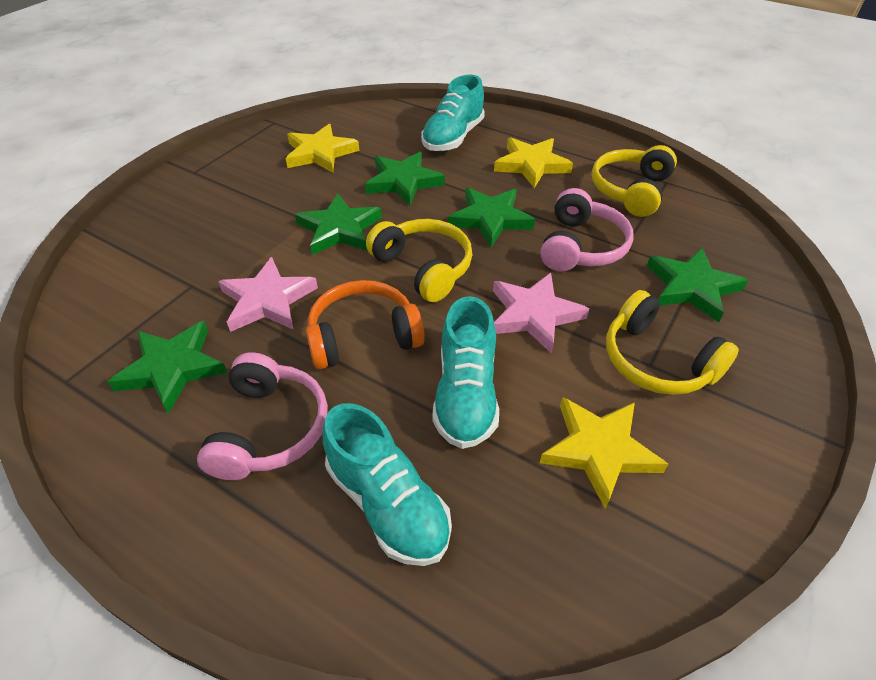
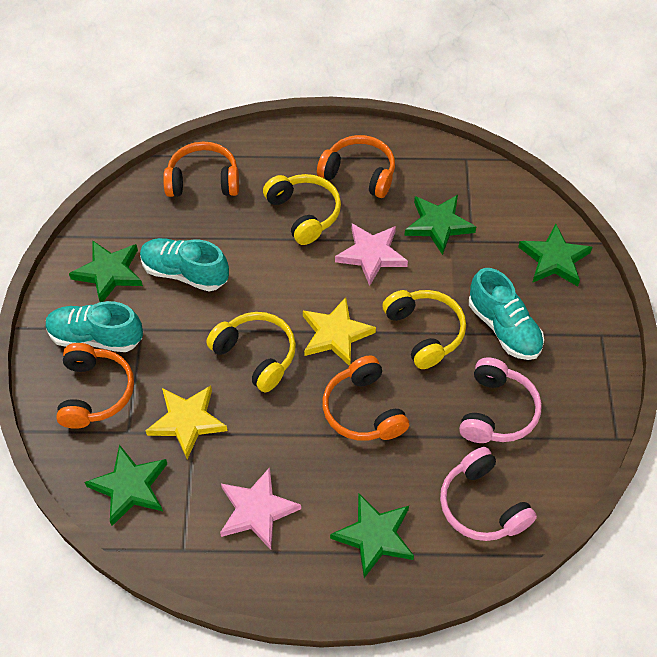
orange headphones: 1 -> 4
yellow star: 3 -> 2

